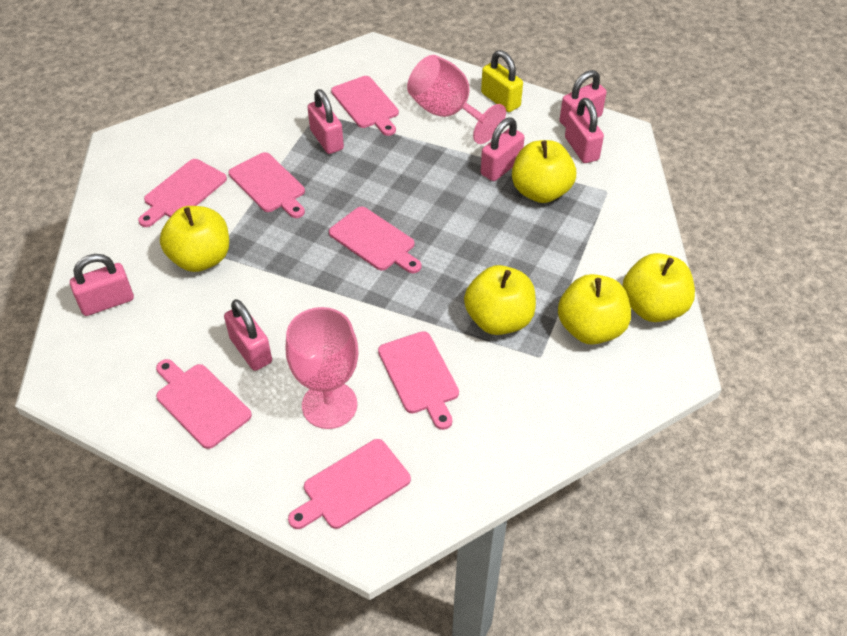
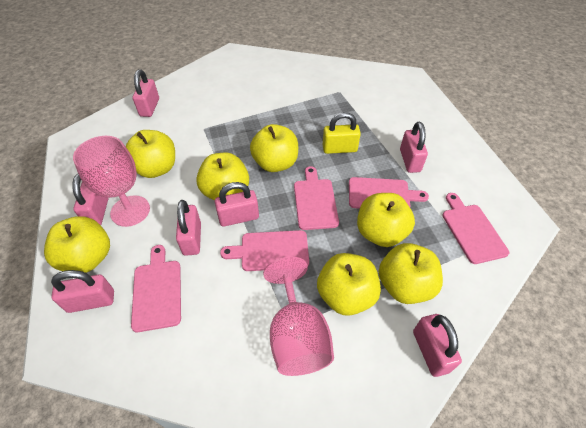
pink cutting board: 7 -> 5
pink padlock: 6 -> 7
yellow apple: 5 -> 7

